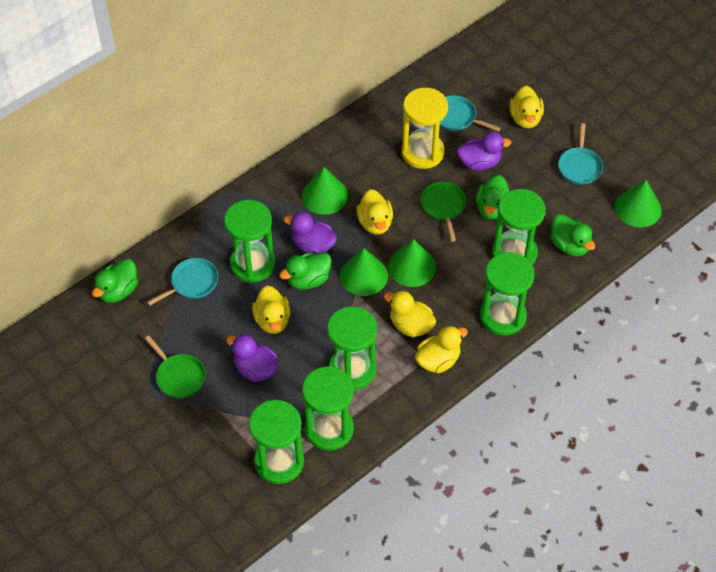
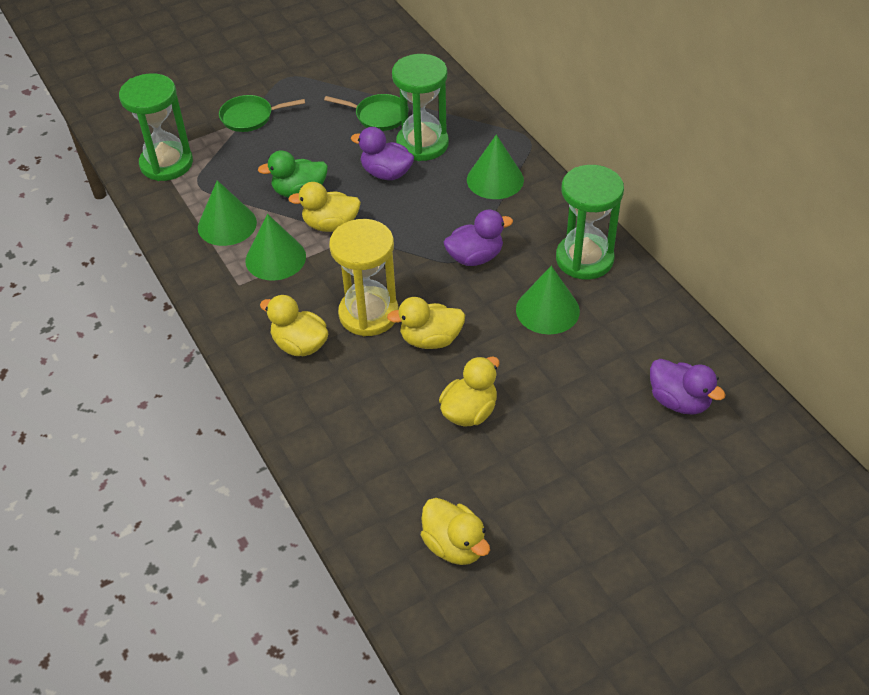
green duck: 4 -> 1
green hourglass: 6 -> 3
turquoise pan: 3 -> 0

